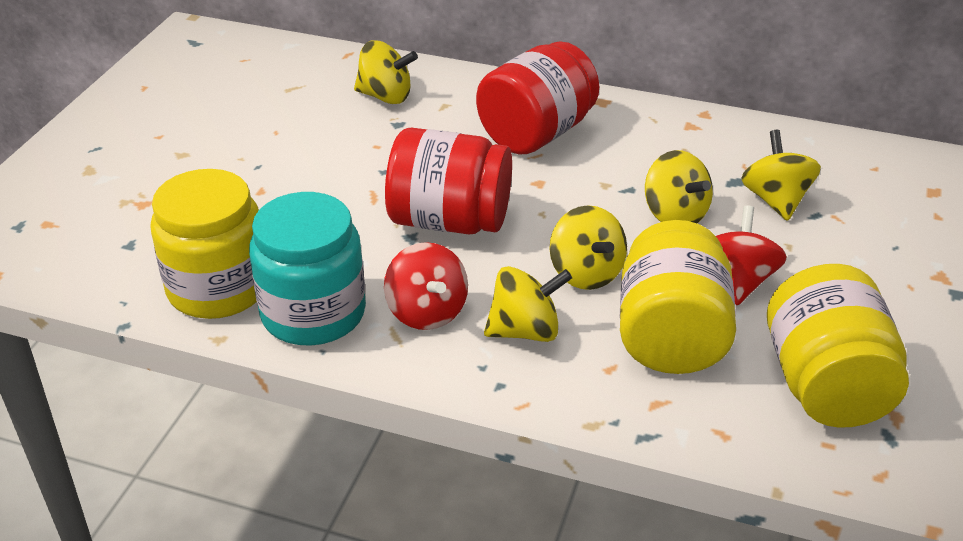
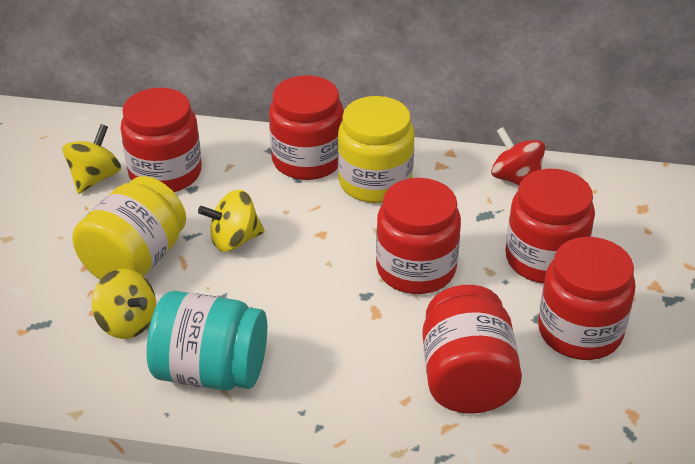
red jar: 2 -> 6
red spinning top: 2 -> 1
yellow jar: 3 -> 2
yellow spinning top: 5 -> 3

